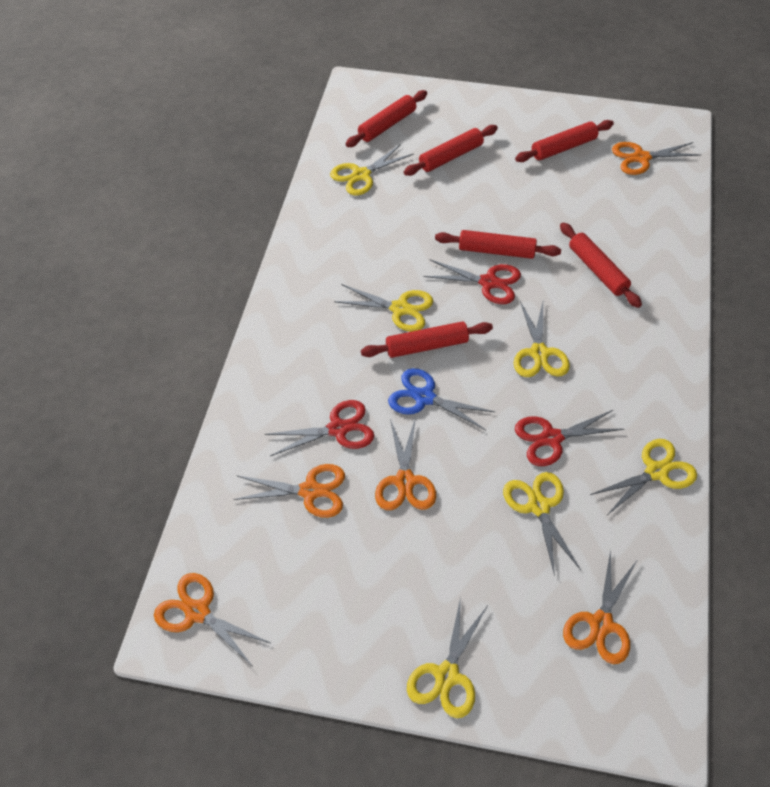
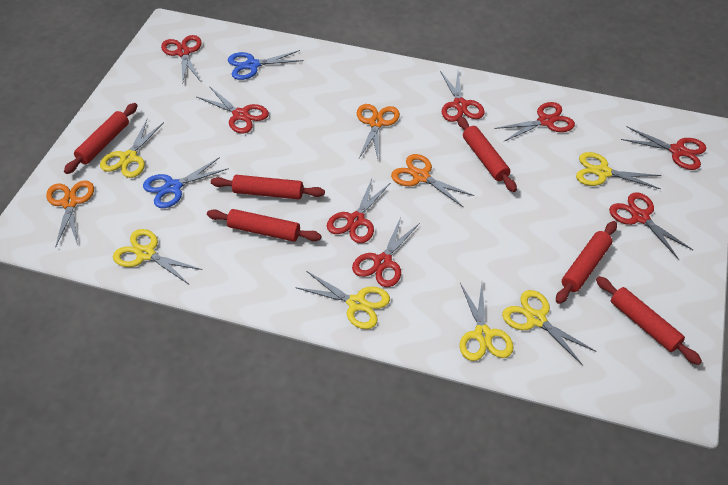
blue scissors: 1 -> 2
orange scissors: 5 -> 3
red scissors: 3 -> 8

